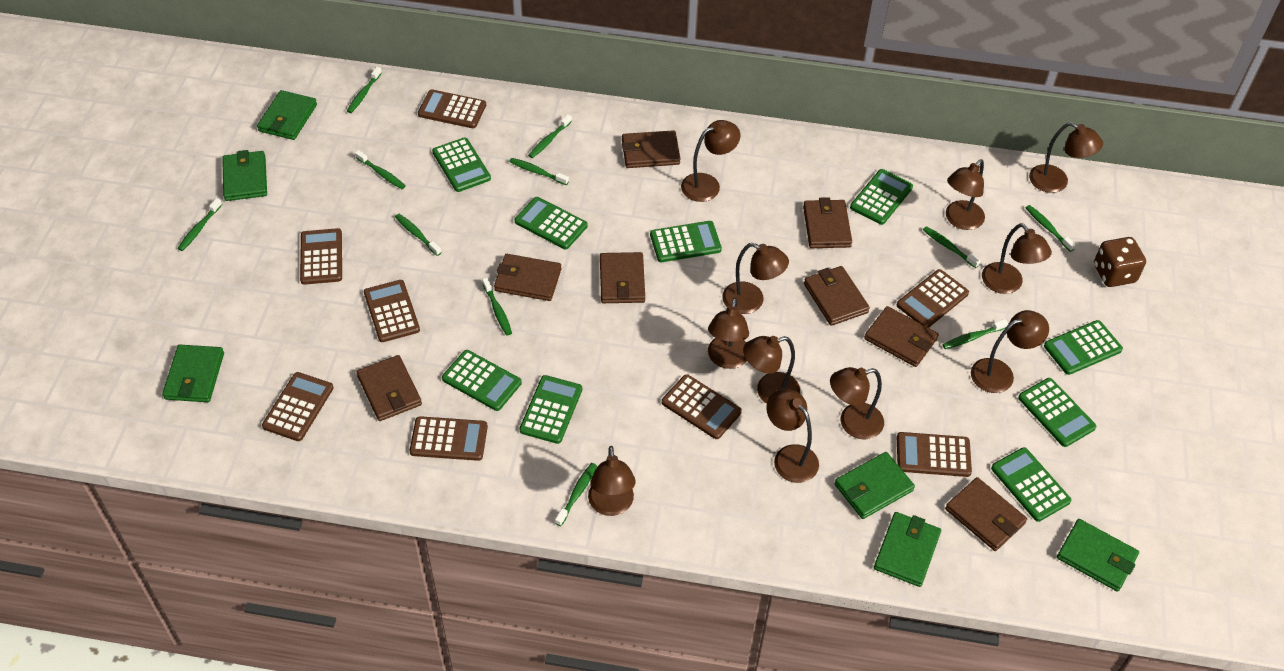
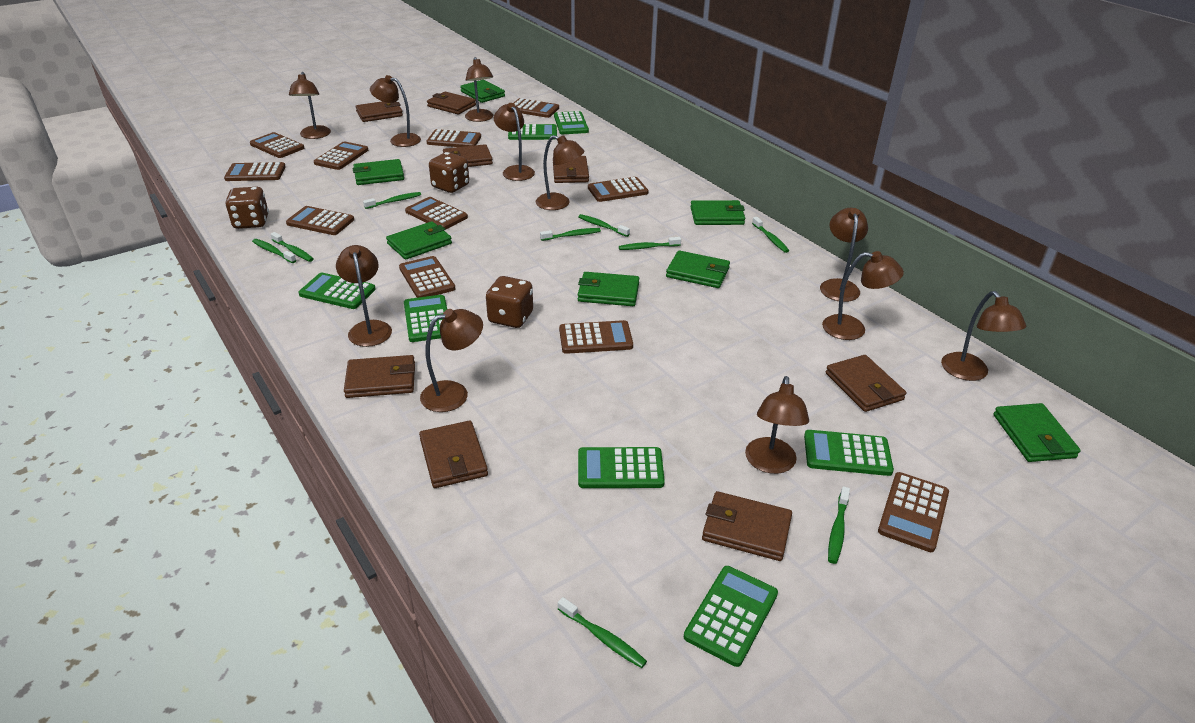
brown calculator: 8 -> 11
brown dice: 1 -> 3
green calculator: 9 -> 7
green toothbrush: 11 -> 9
green wallet: 6 -> 7

